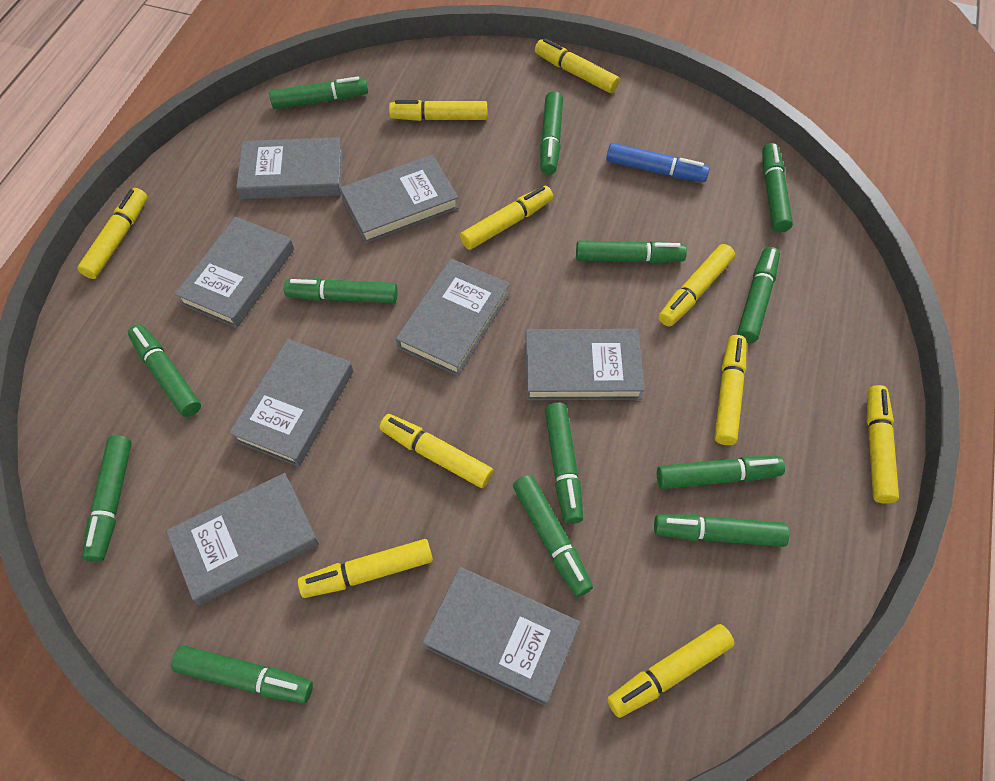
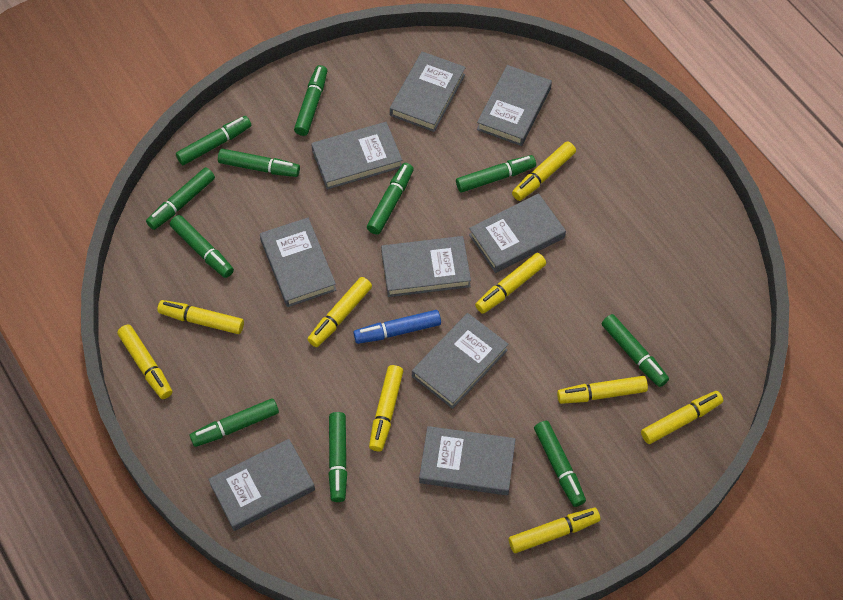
green marker: 13 -> 11
grey book: 8 -> 9
yellow marker: 10 -> 9

